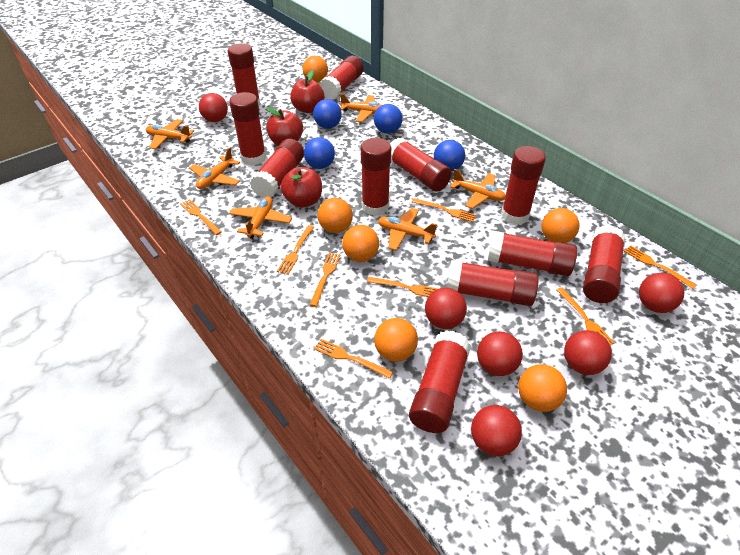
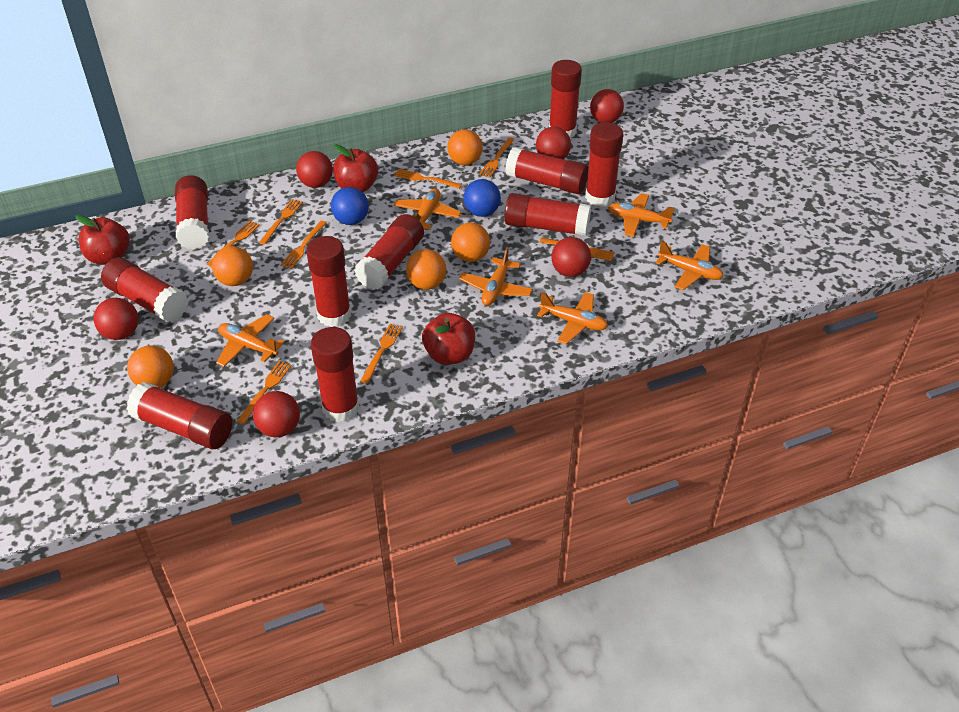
blue ball: 4 -> 2
orange ball: 6 -> 5
red glue stick: 11 -> 10

